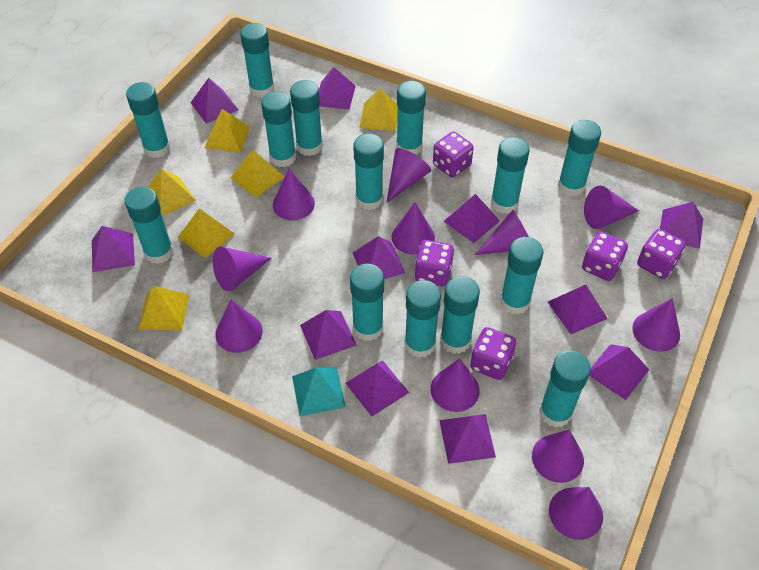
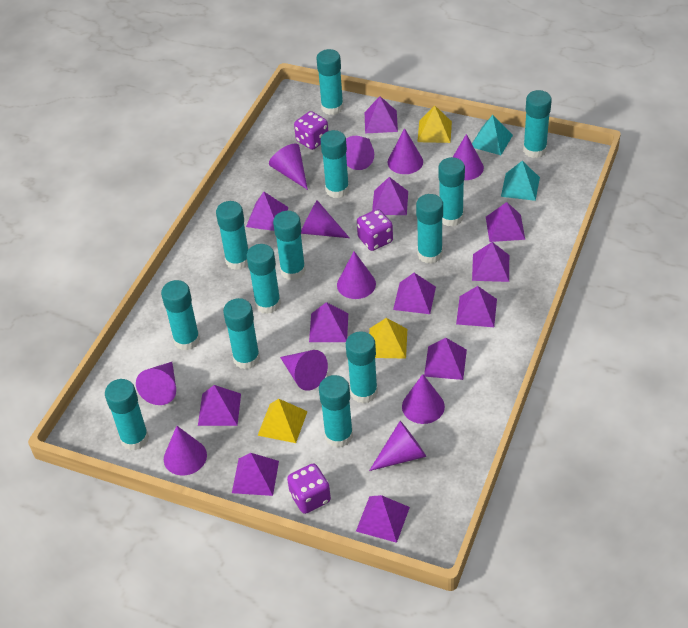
purple dice: 5 -> 3
purple pyramid: 11 -> 12
turquoise glue stick: 14 -> 13
turquoise pyramid: 1 -> 2
yellow pyramid: 6 -> 3

